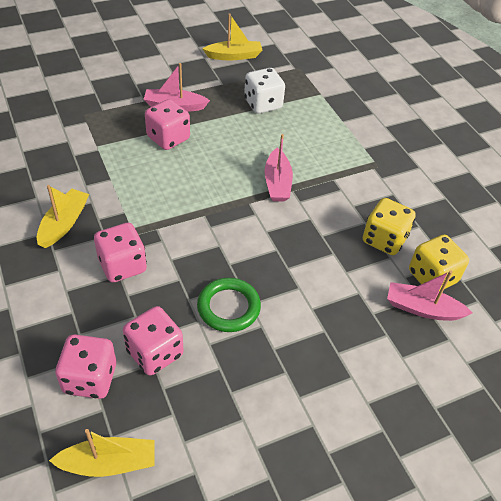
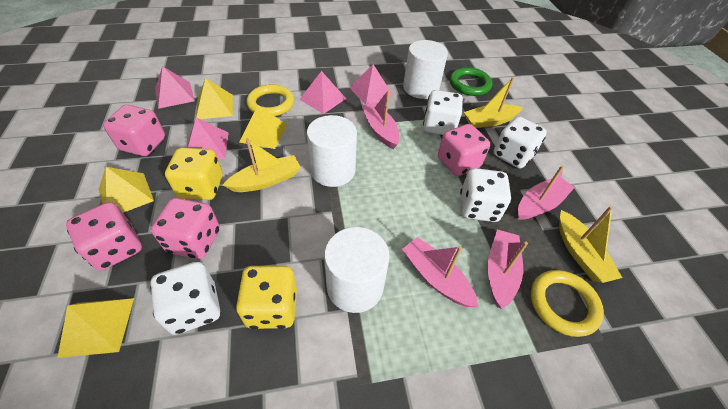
pink boat: 3 -> 4
pink pyramid: 0 -> 4
white cylinder: 0 -> 3
white dice: 1 -> 4
yellow pyramid: 0 -> 4
yellow ring: 0 -> 2

